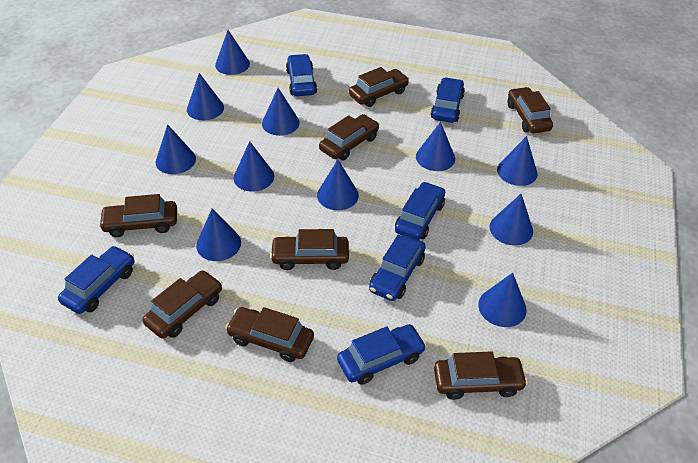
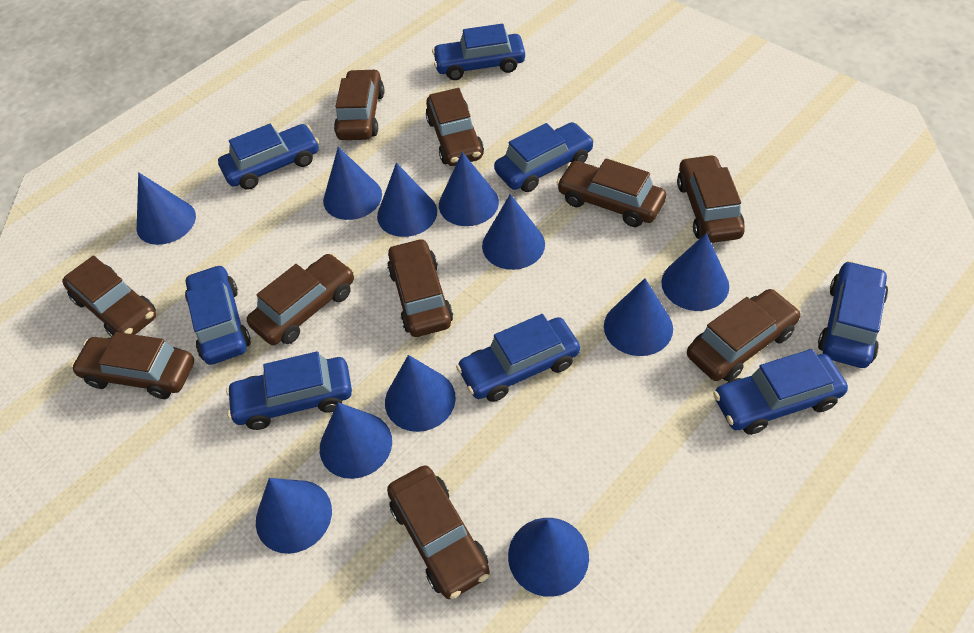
blue car: 6 -> 8
brown car: 8 -> 10

